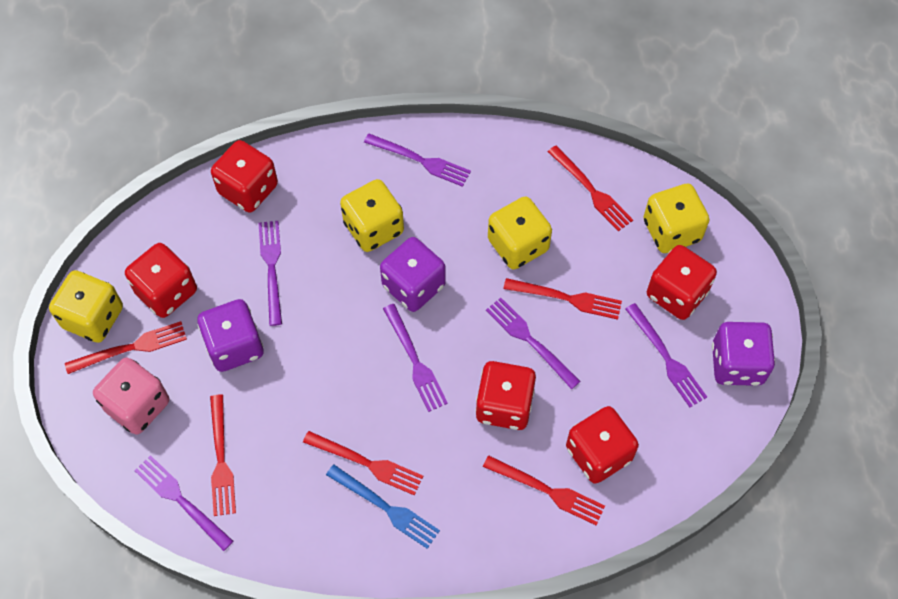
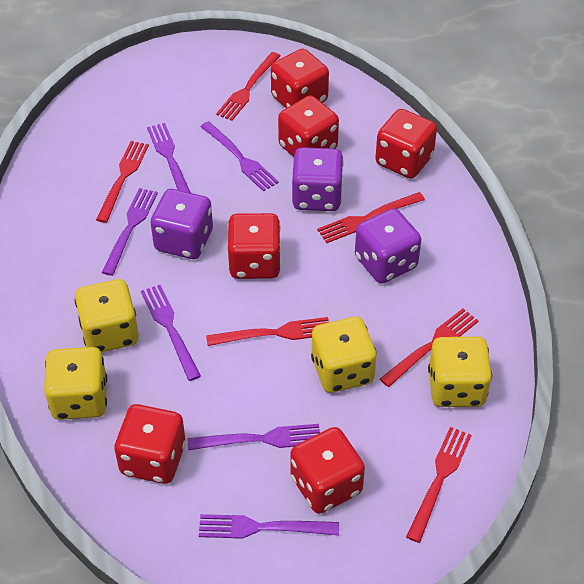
blue fork: 1 -> 0
pink dice: 1 -> 0
red dice: 5 -> 6

